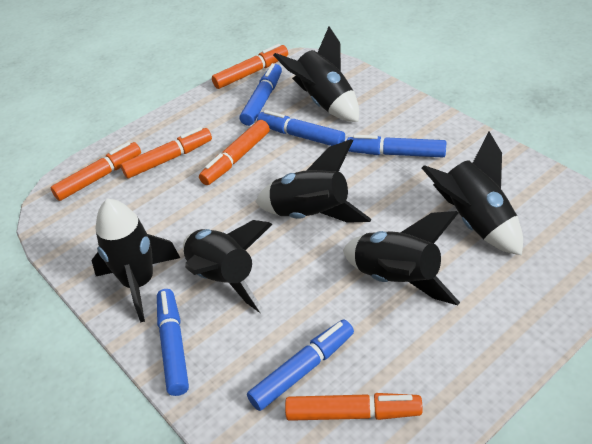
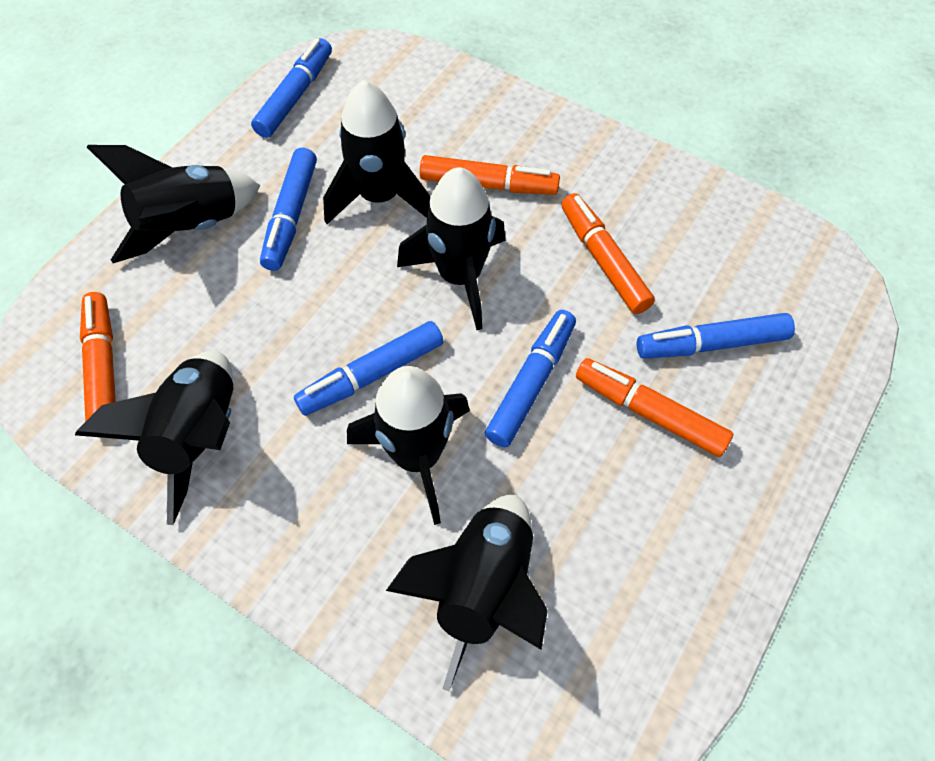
orange marker: 5 -> 4

